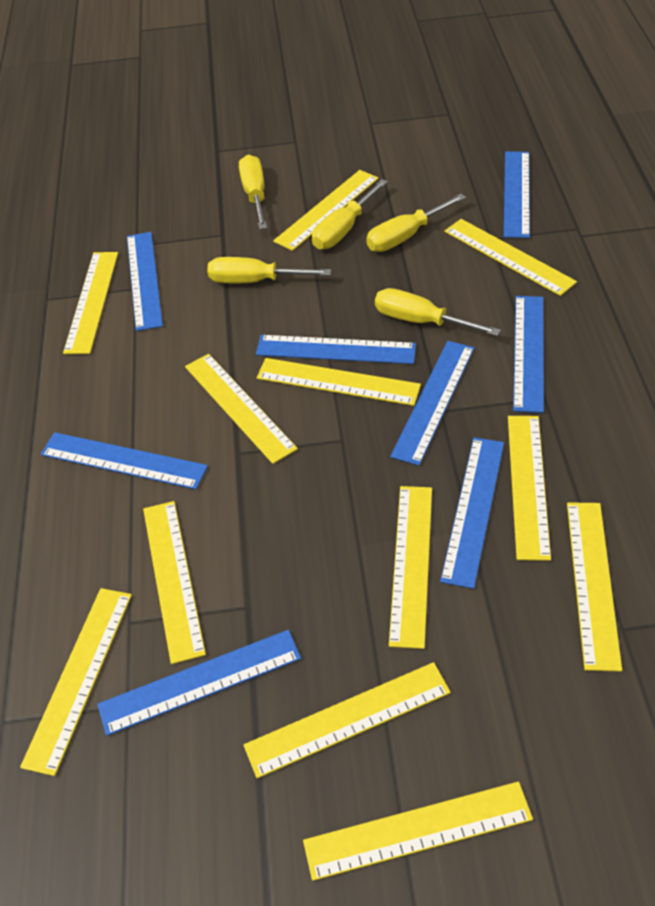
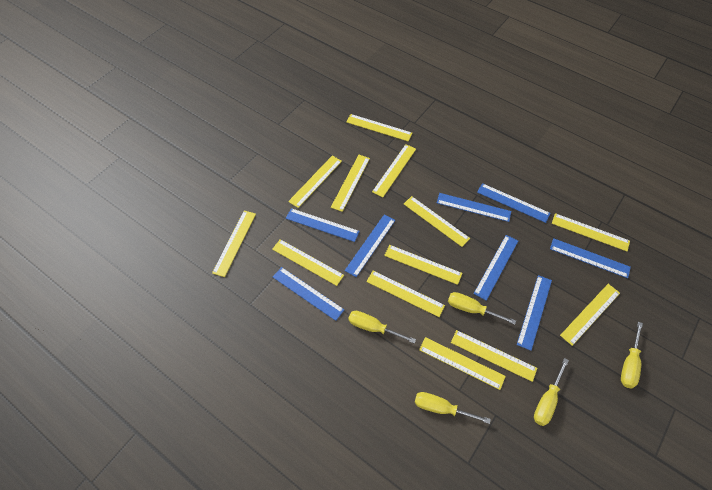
yellow ruler: 12 -> 13

